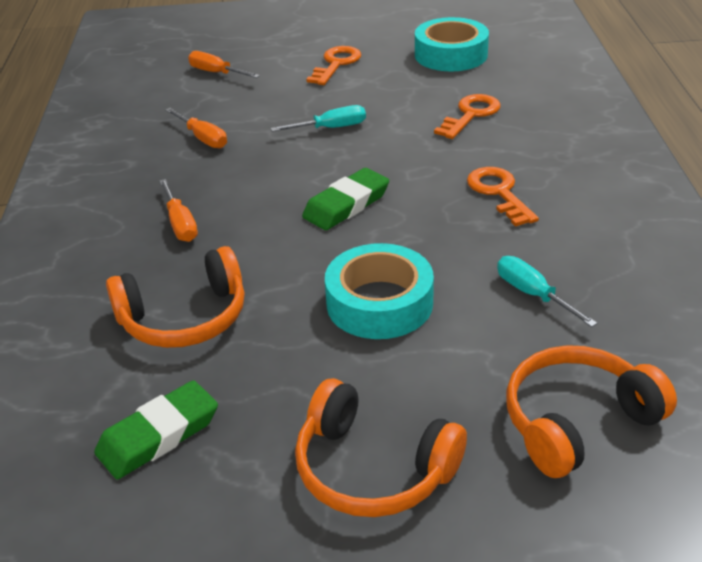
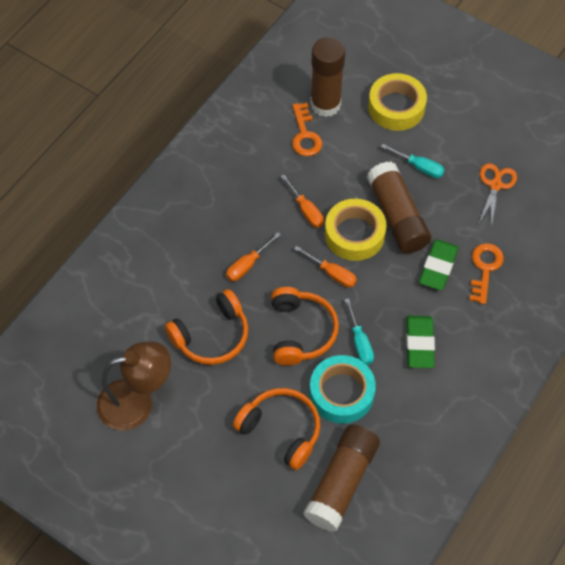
brown glue stick: 0 -> 3
brown lamp: 0 -> 1
orange key: 3 -> 2
orange scissors: 0 -> 1
turquoise tape: 2 -> 1
yellow tape: 0 -> 2

